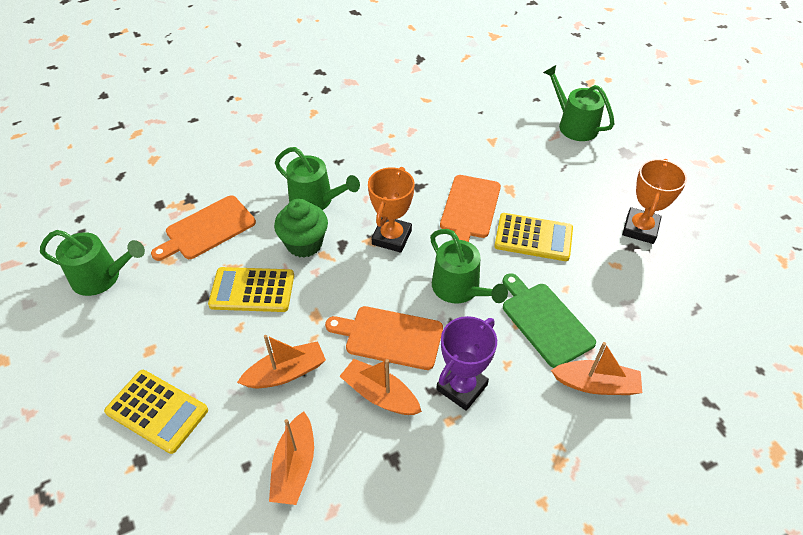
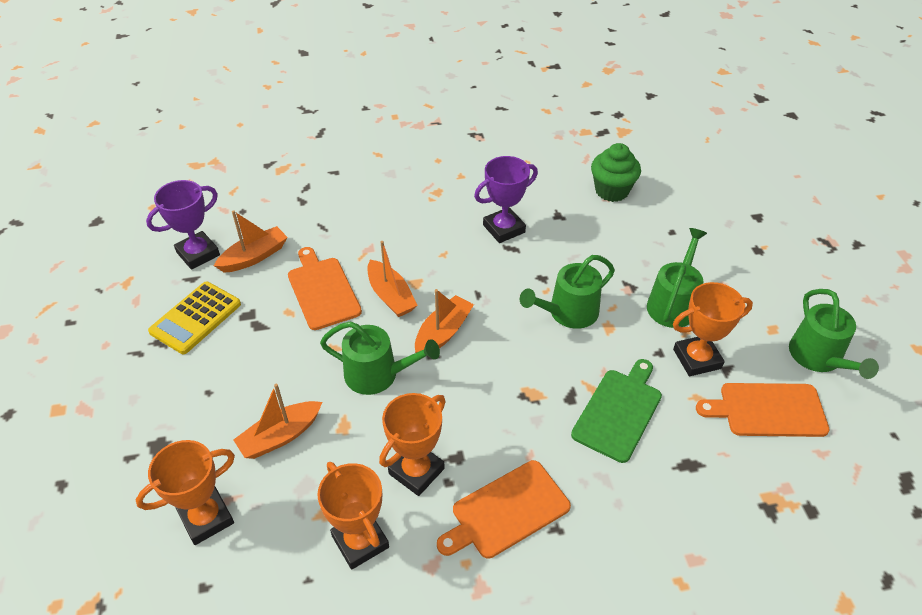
orange trophy: 2 -> 4
purple trophy: 1 -> 2
yellow calculator: 3 -> 1

